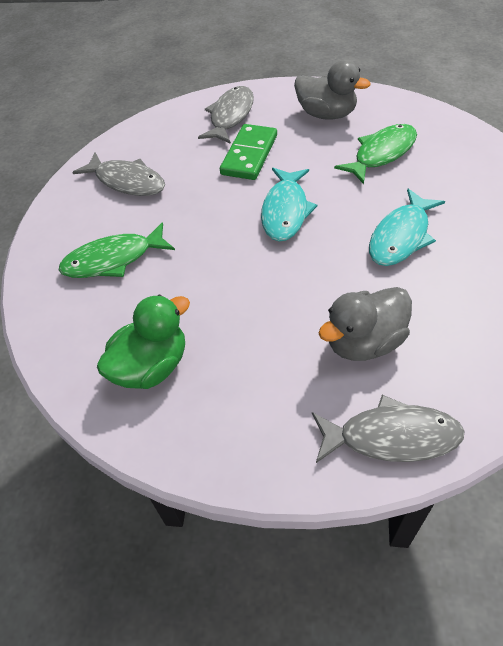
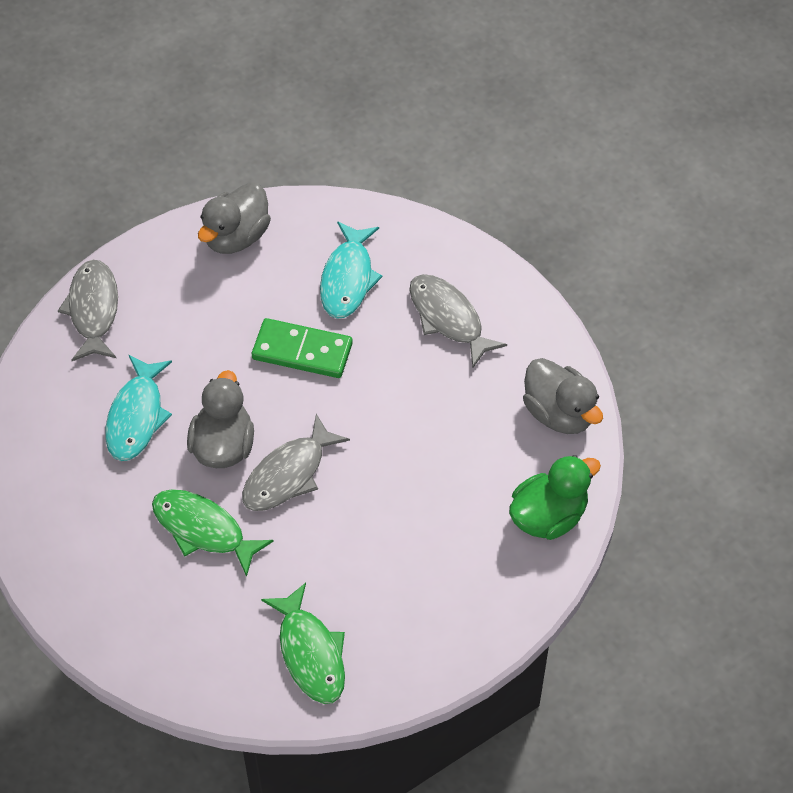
grey duck: 2 -> 3

